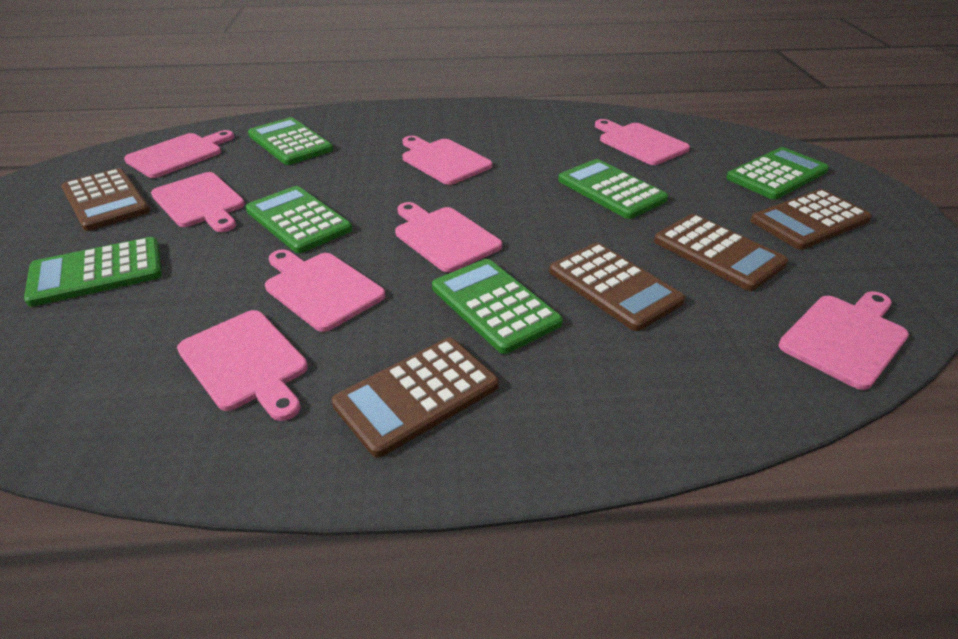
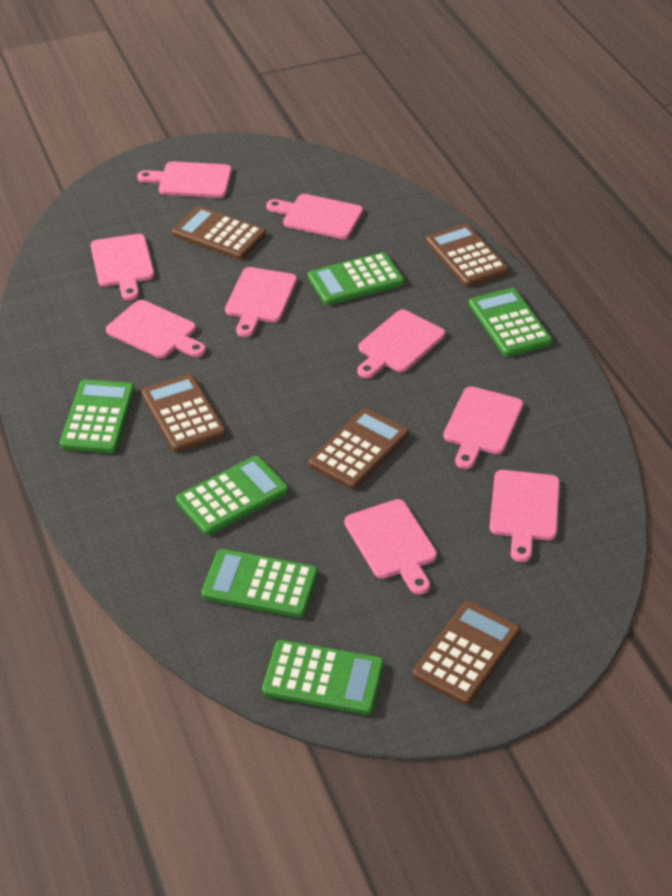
pink cutting board: 8 -> 9

